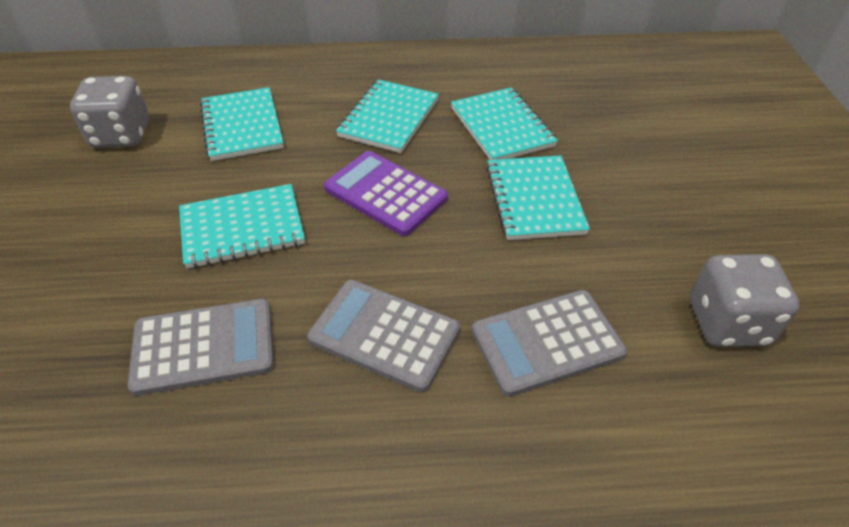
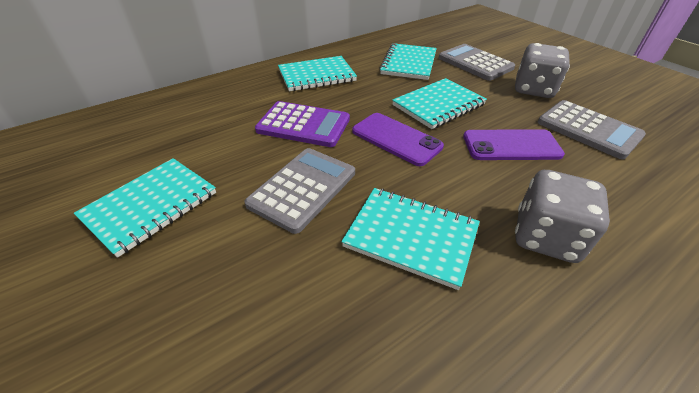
purple phone: 0 -> 2

